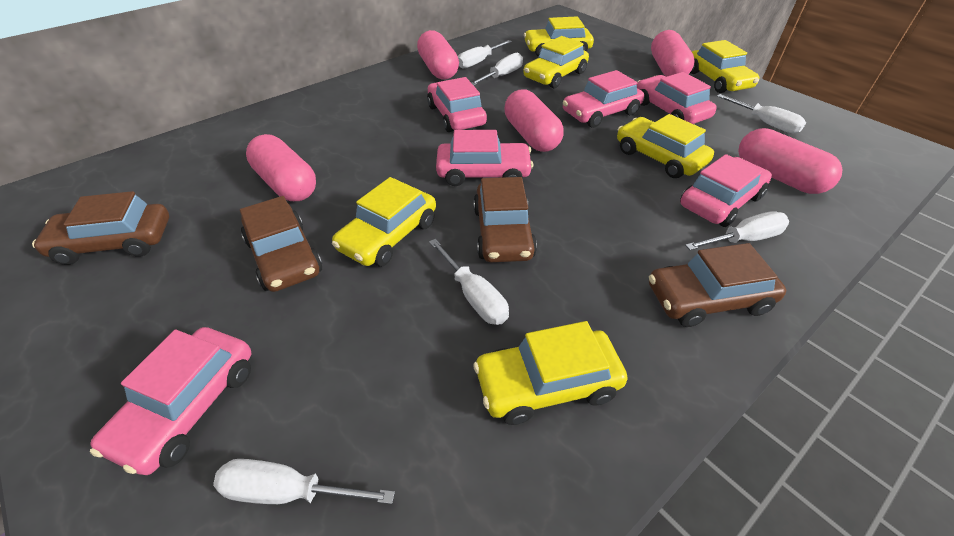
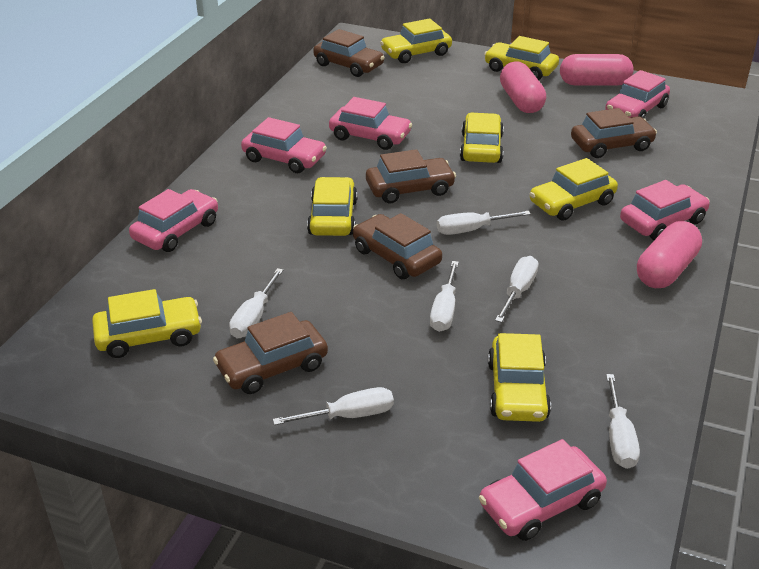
brown car: 4 -> 5
pink capsule: 5 -> 3
yellow car: 6 -> 7

